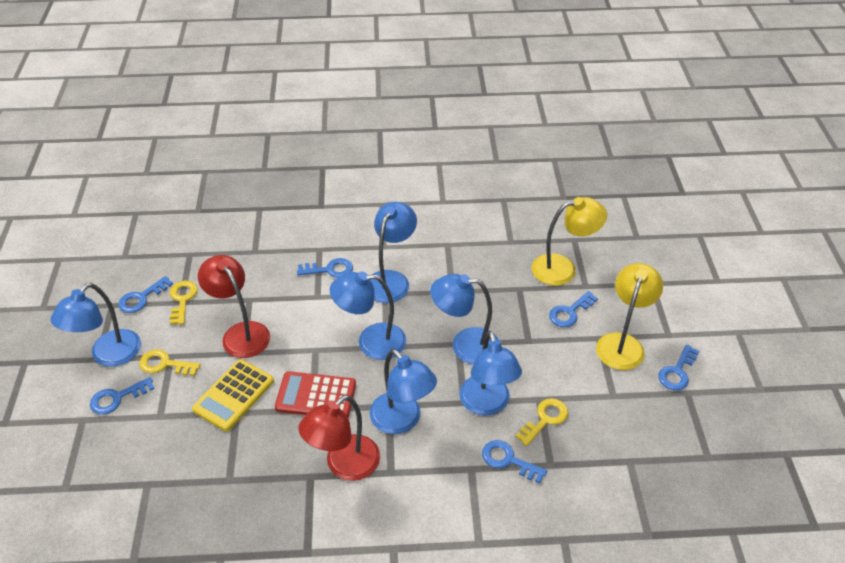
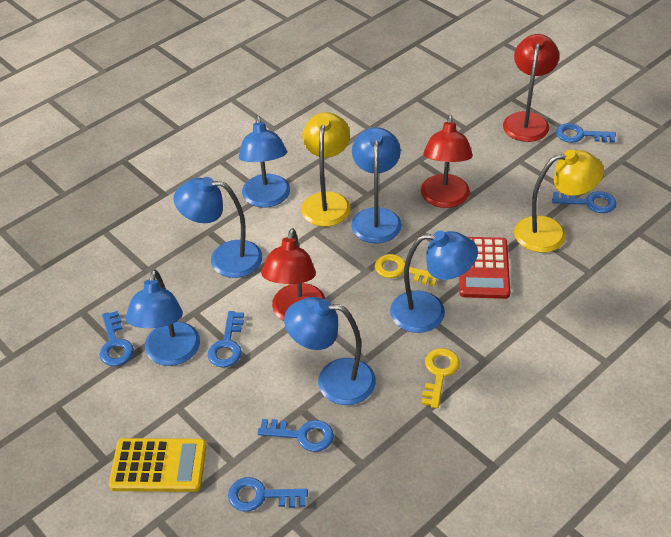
red lamp: 2 -> 3
yellow key: 3 -> 2

